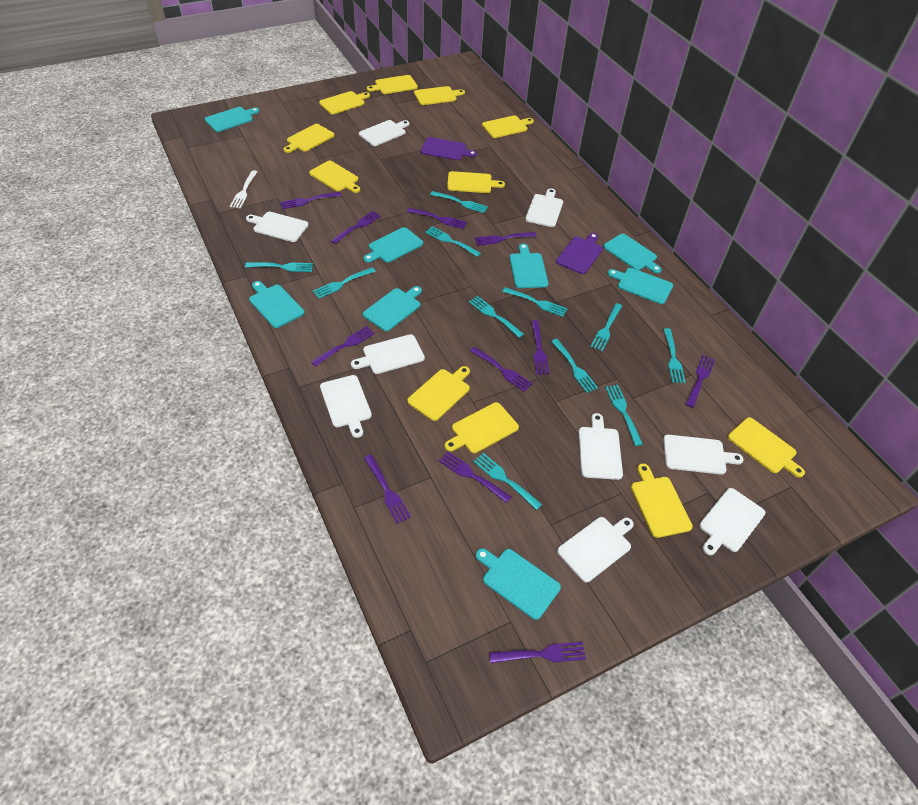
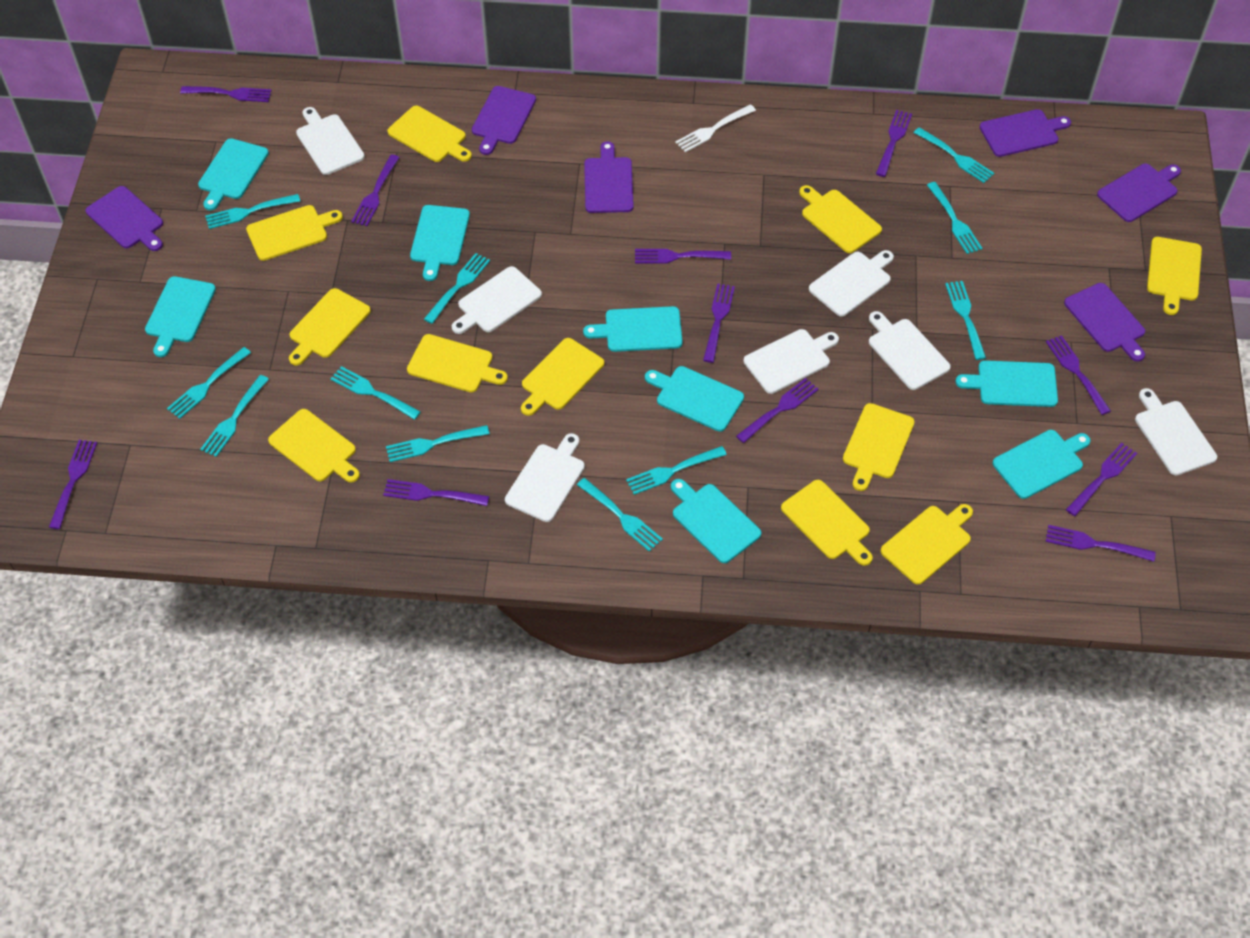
purple cutting board: 2 -> 6
white cutting board: 9 -> 7

